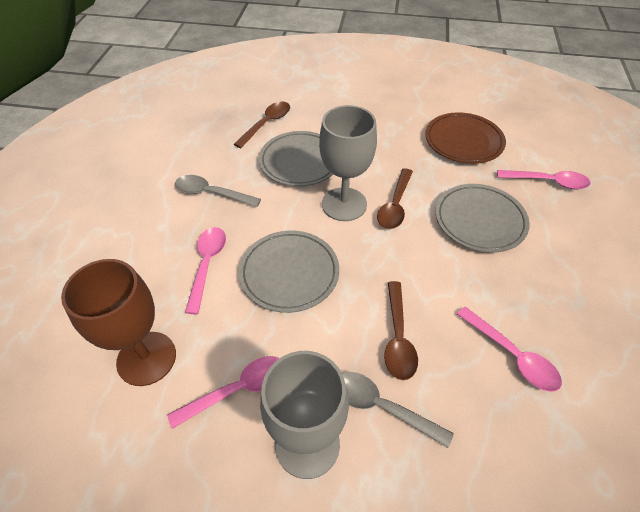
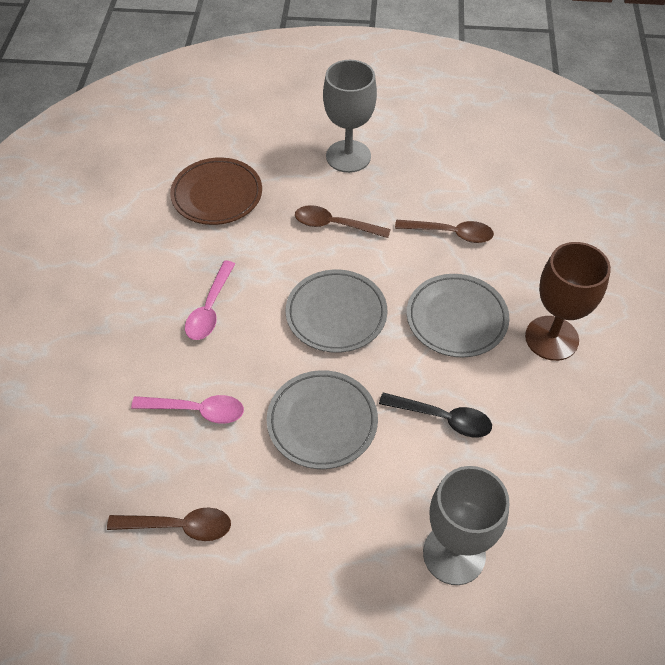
black spoon: 0 -> 1
grey spoon: 2 -> 0
pink spoon: 4 -> 2

